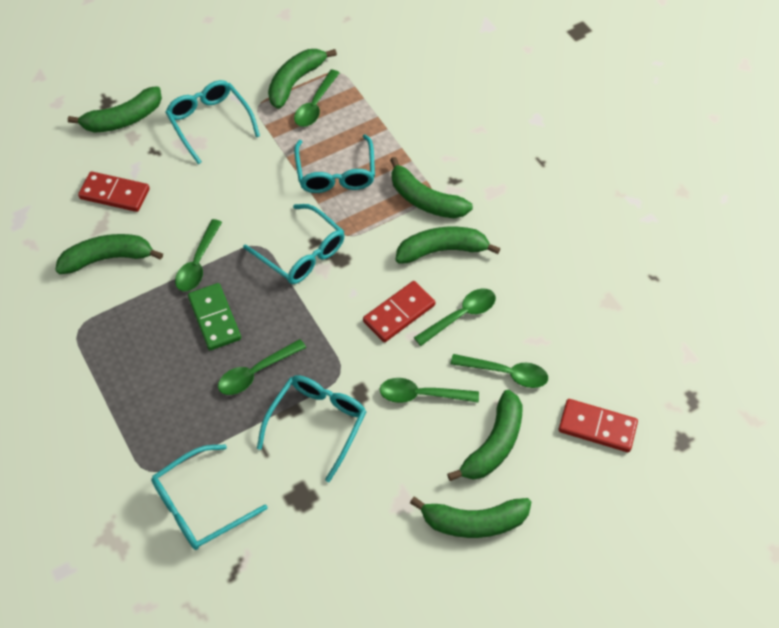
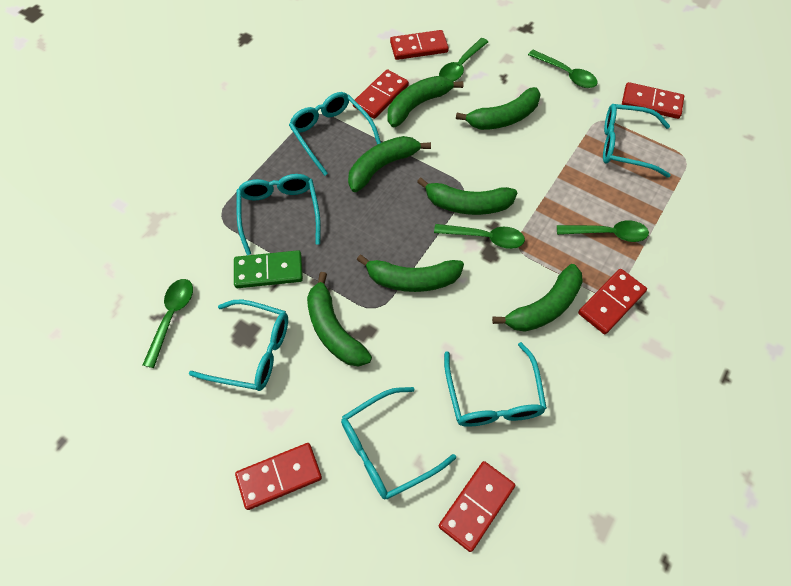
green spoon: 6 -> 5
red domino: 3 -> 6
turquoise glasses: 5 -> 6

